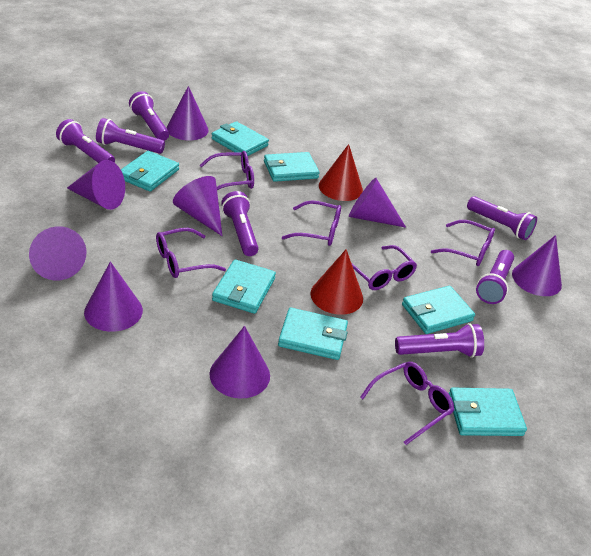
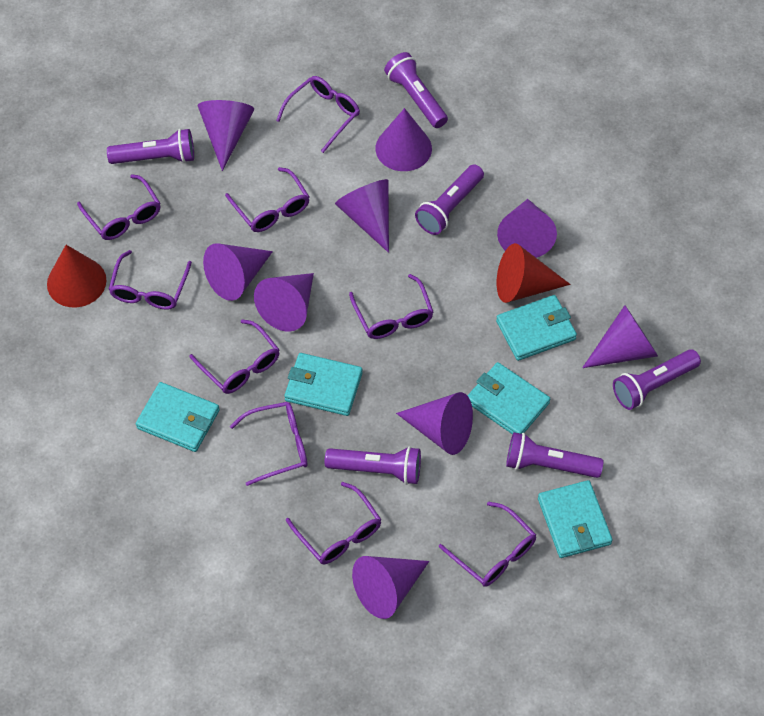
purple cone: 8 -> 9
purple flashlight: 7 -> 6
purple glasses: 6 -> 9
turquoise wallet: 7 -> 5

